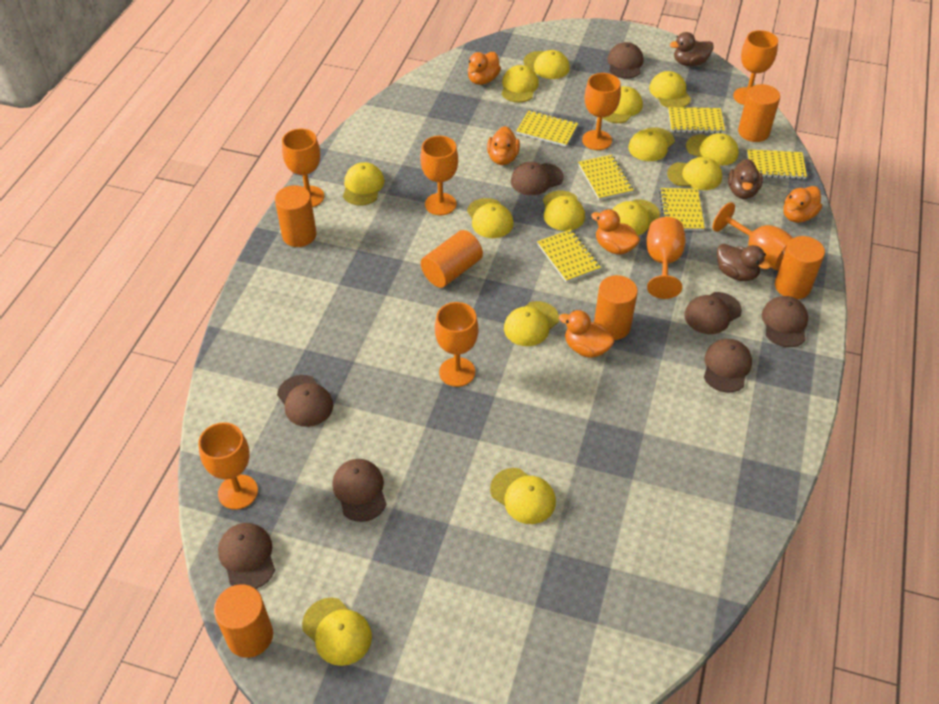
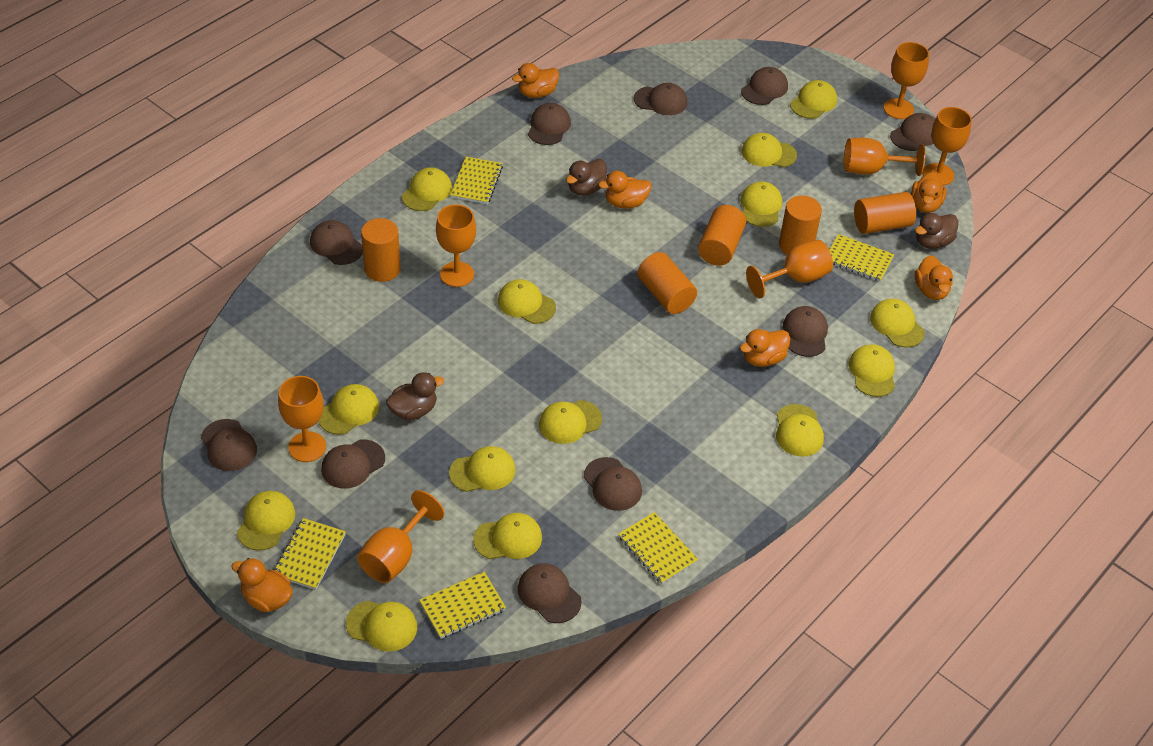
brown cap: 8 -> 10
orange cylinder: 6 -> 5
orange duck: 5 -> 6
orange goblet: 8 -> 7
yellow notebook: 6 -> 5

